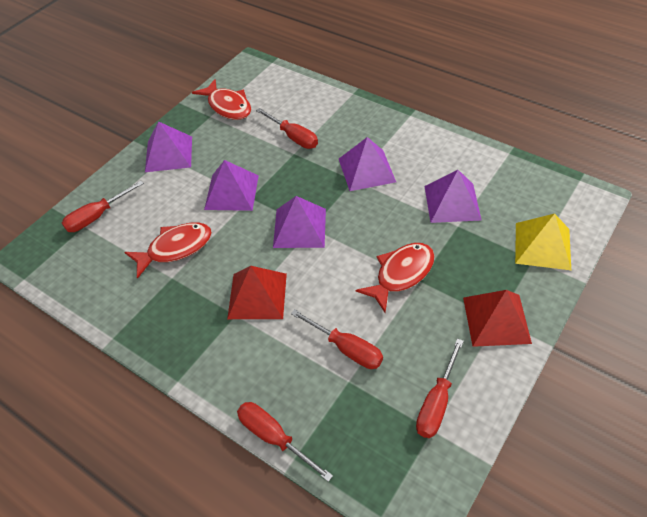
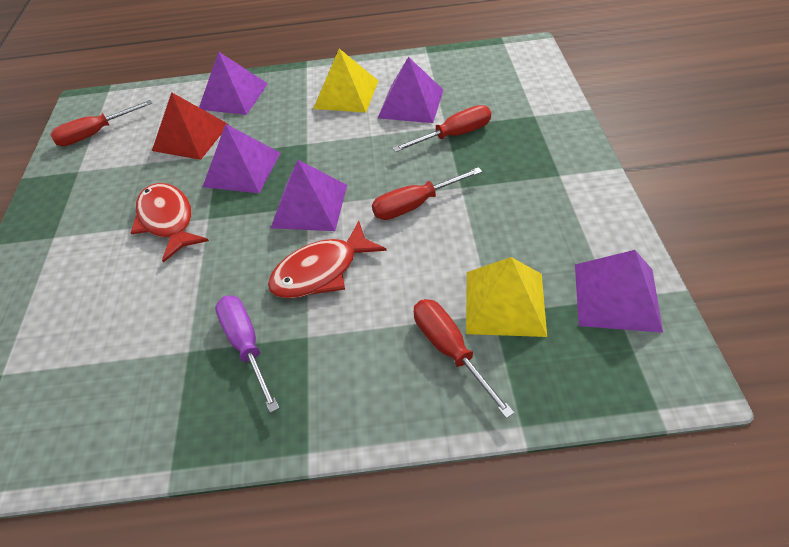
purple screwdriver: 0 -> 1
red fish: 3 -> 2
red pyramid: 2 -> 1
red screwdriver: 5 -> 4
yellow pyramid: 1 -> 2

